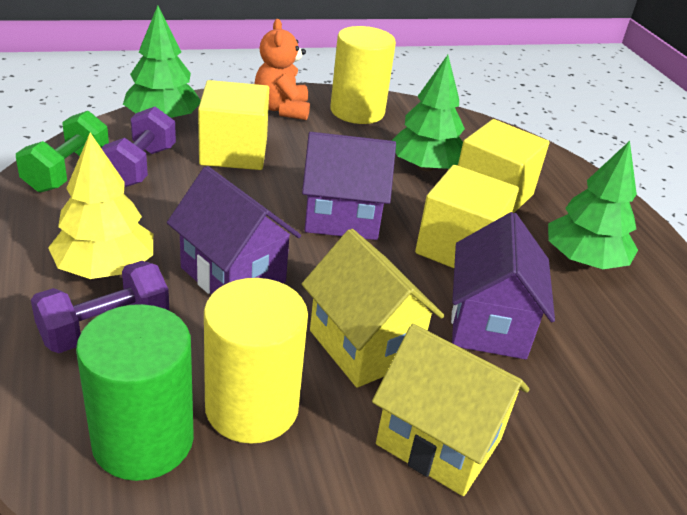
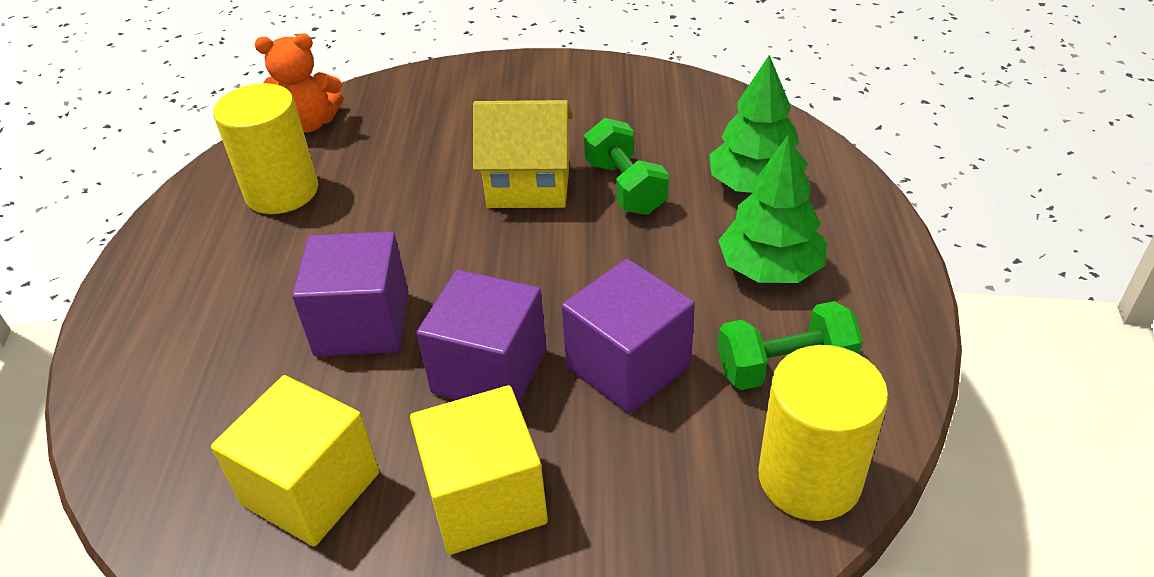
green cylinder: 1 -> 0
green dumbbell: 1 -> 2
green tree: 3 -> 2
purple cube: 0 -> 3
purple dumbbell: 2 -> 0
purple house: 3 -> 0
yellow cube: 3 -> 2
yellow house: 2 -> 1
yellow tree: 1 -> 0

